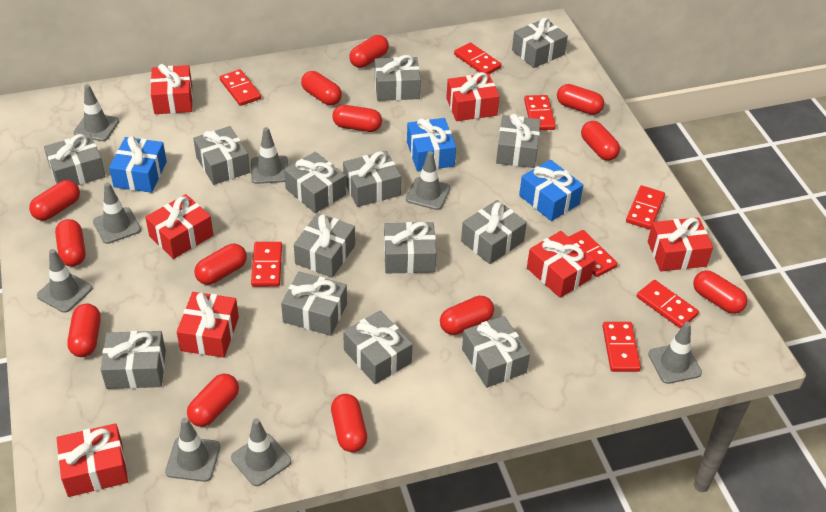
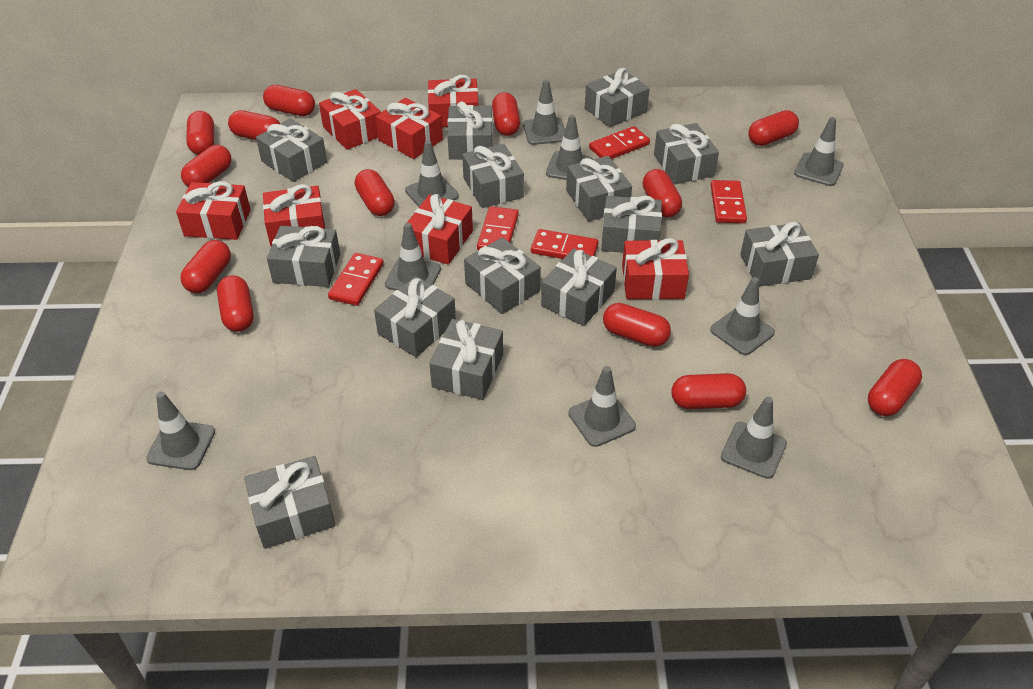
blue gift: 3 -> 0
grey traffic cone: 8 -> 9
red domino: 8 -> 5

